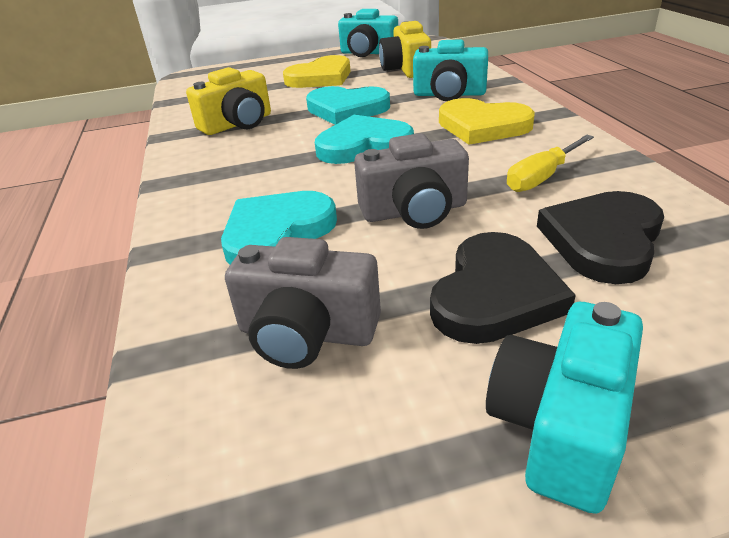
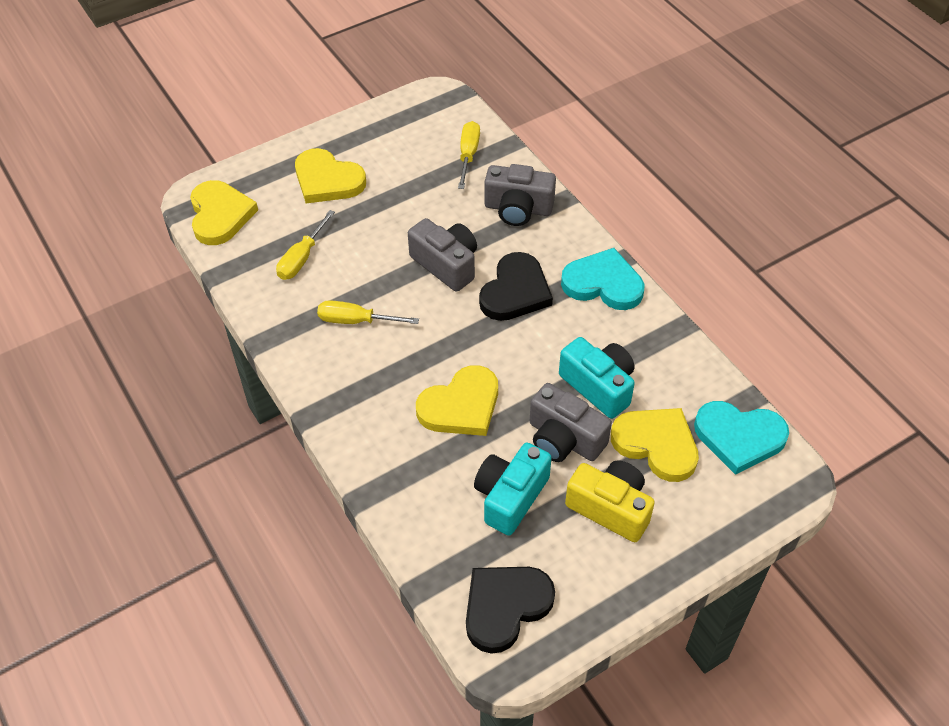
grey camera: 2 -> 3
turquoise camera: 3 -> 2
turquoise heart: 3 -> 2
yellow camera: 2 -> 1
yellow heart: 2 -> 4
yellow screwdriver: 1 -> 3

